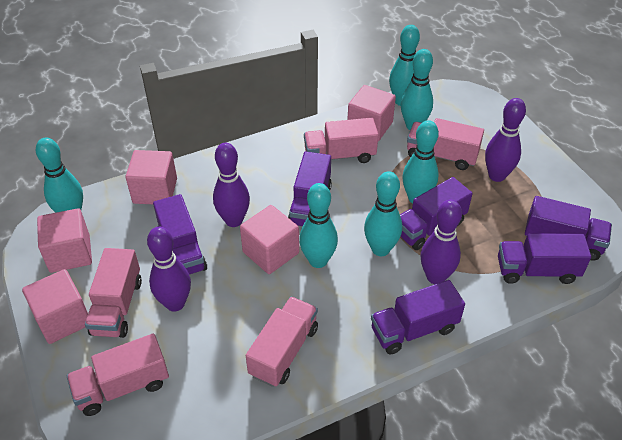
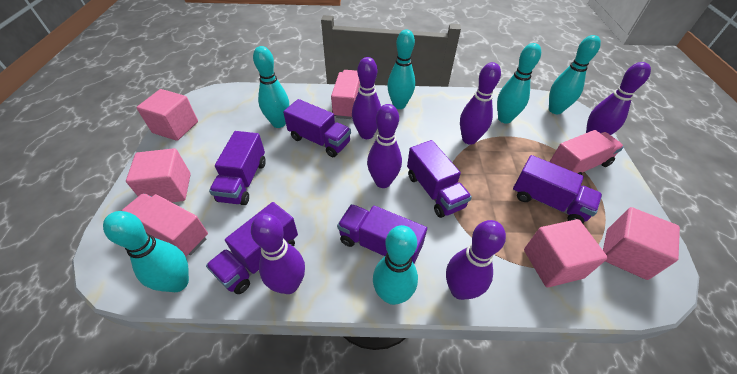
pink cube: 5 -> 4
pink truck: 5 -> 3
purple bowling pin: 4 -> 6

